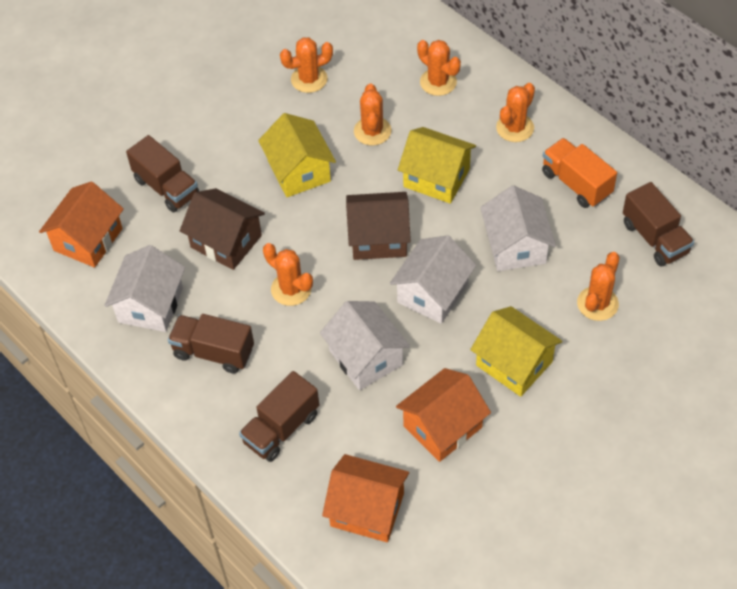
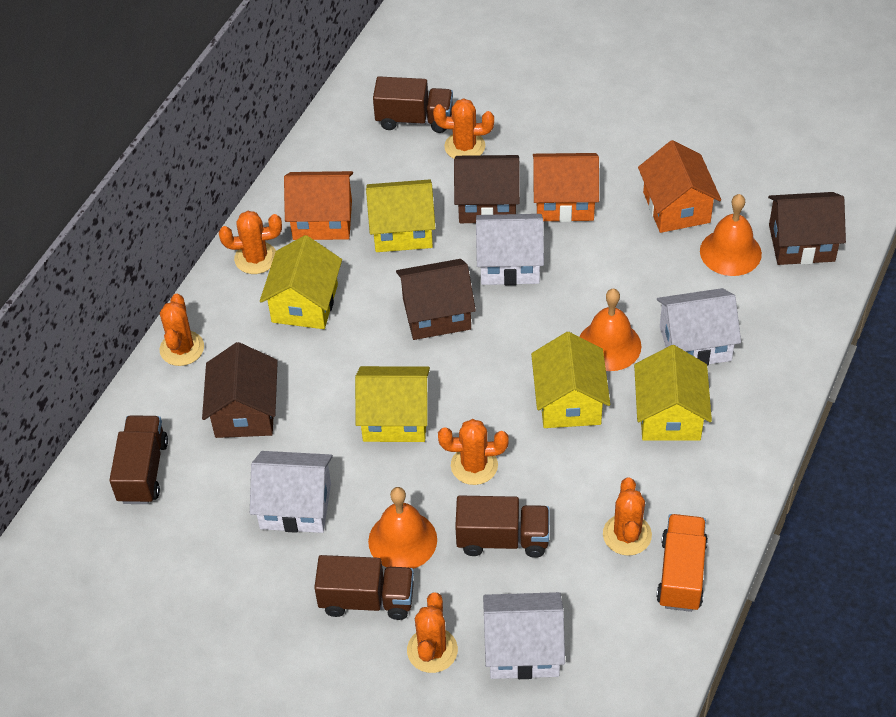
brown house: 2 -> 4
orange bell: 0 -> 3
yellow house: 3 -> 5

